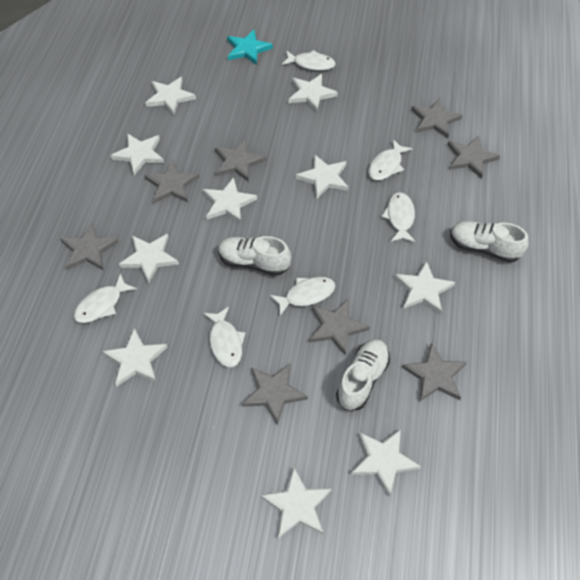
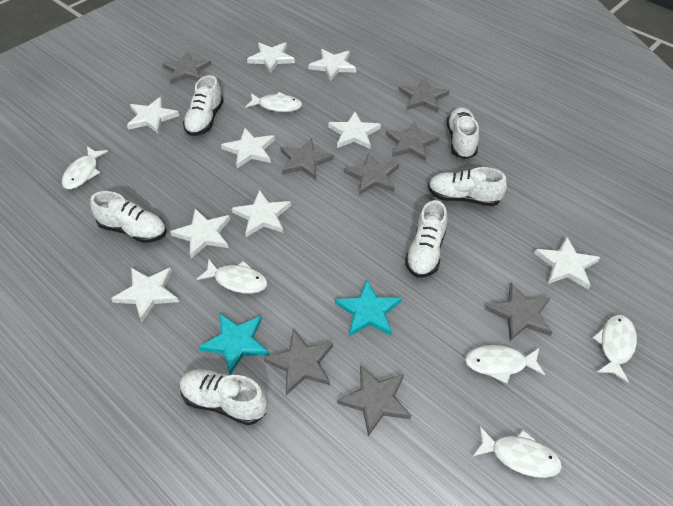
turquoise star: 1 -> 2
white shoe: 3 -> 6
white star: 10 -> 9

